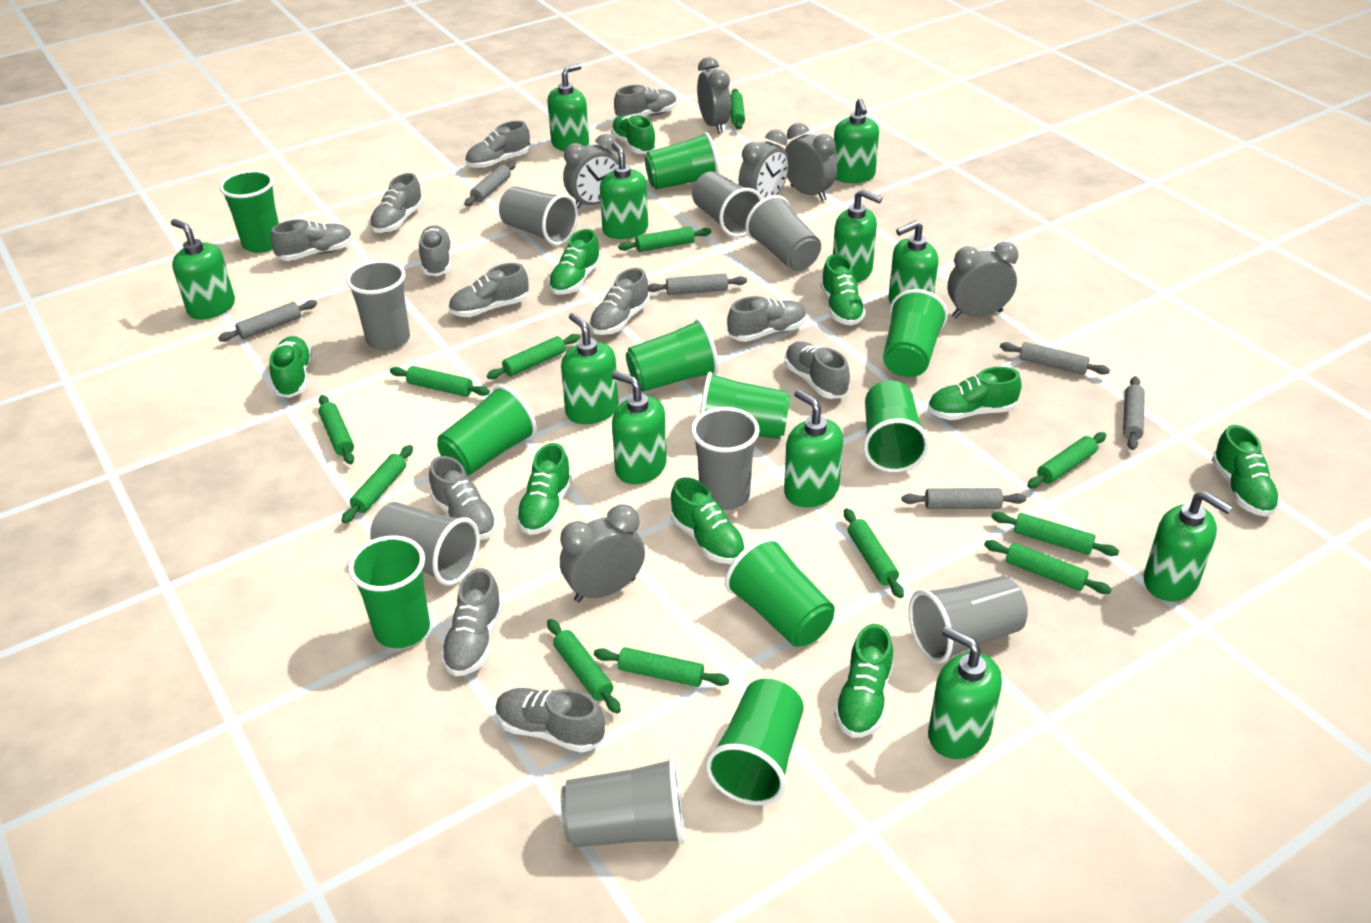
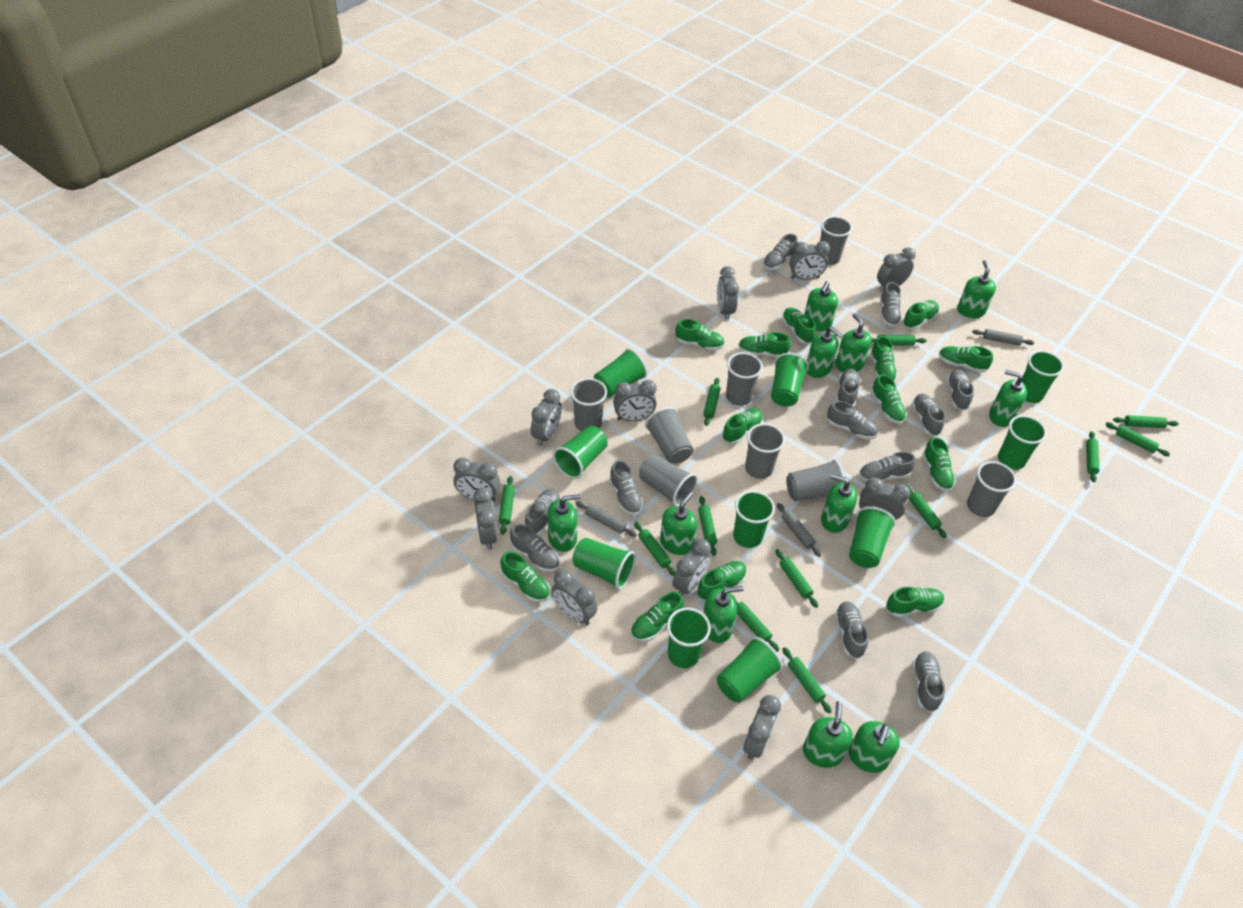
green shoe: 9 -> 13
grey clock: 6 -> 11
grey rolling pin: 6 -> 3

